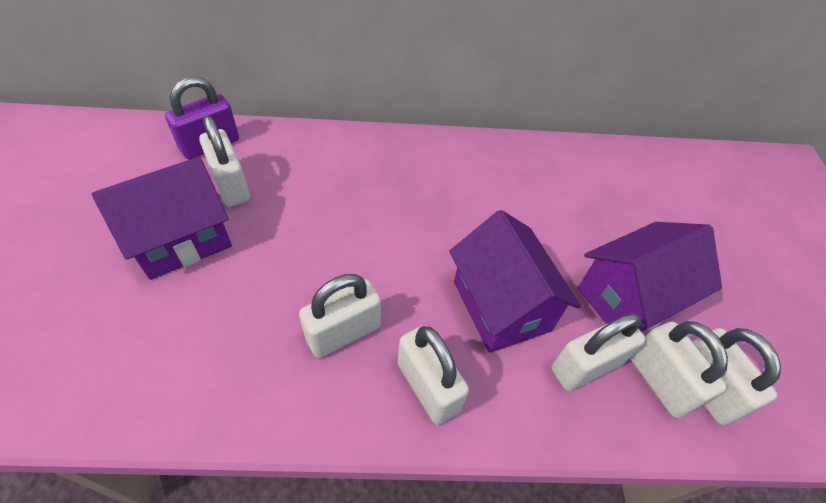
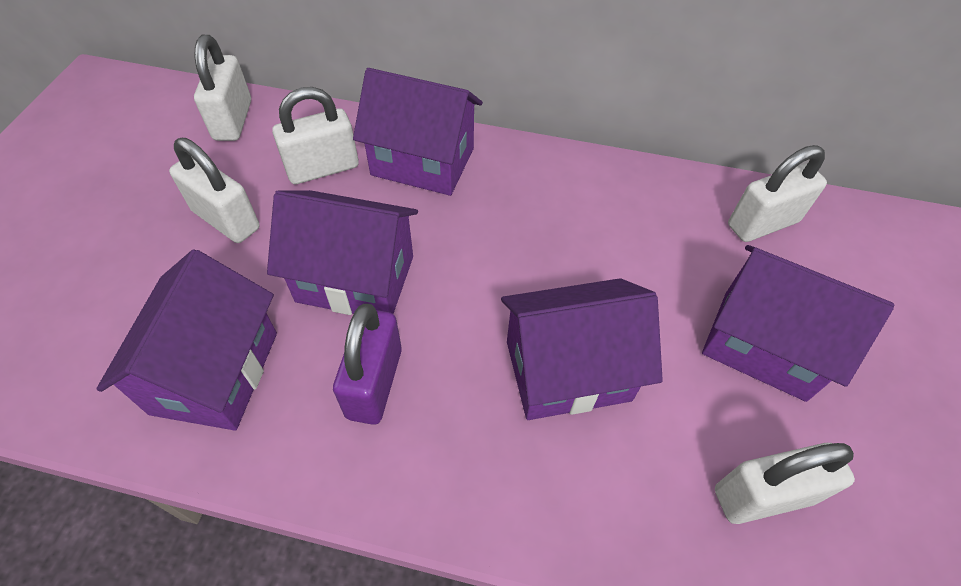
purple house: 3 -> 5
white padlock: 6 -> 5

